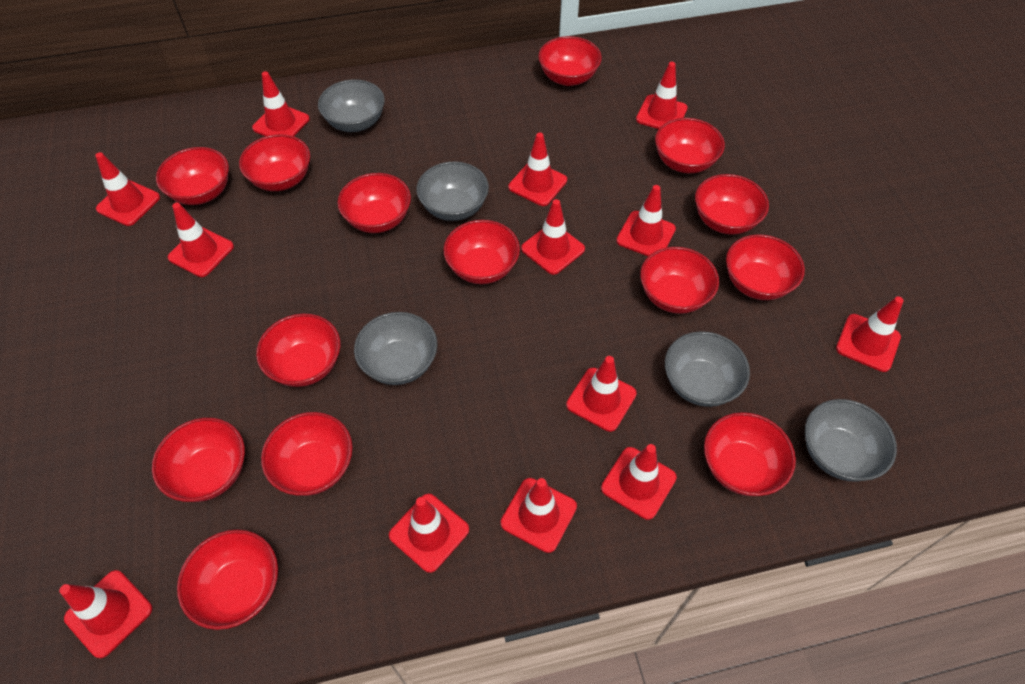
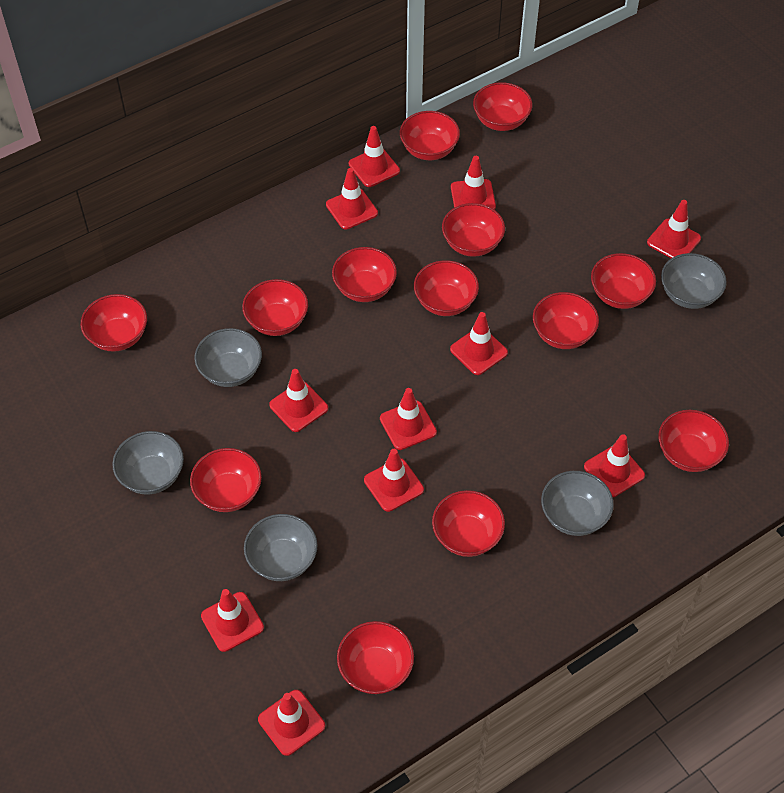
red bowl: 14 -> 13
red traffic cone: 13 -> 11

